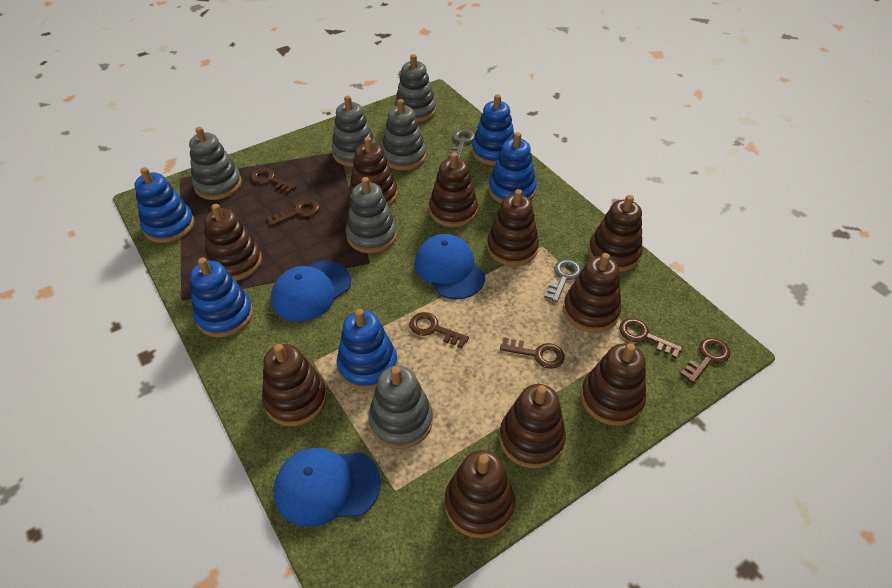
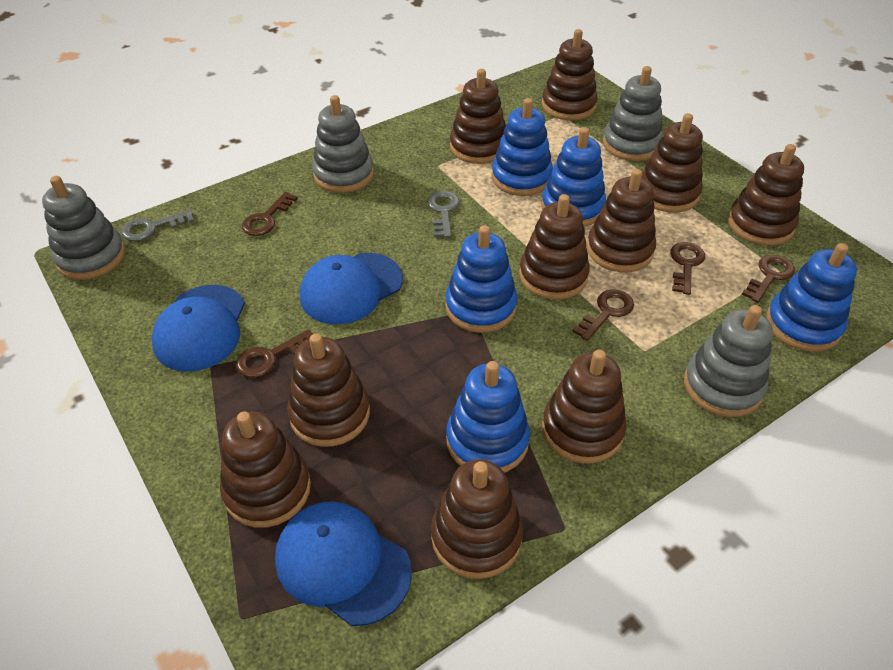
brown key: 6 -> 5
grey stacking toy: 6 -> 4

